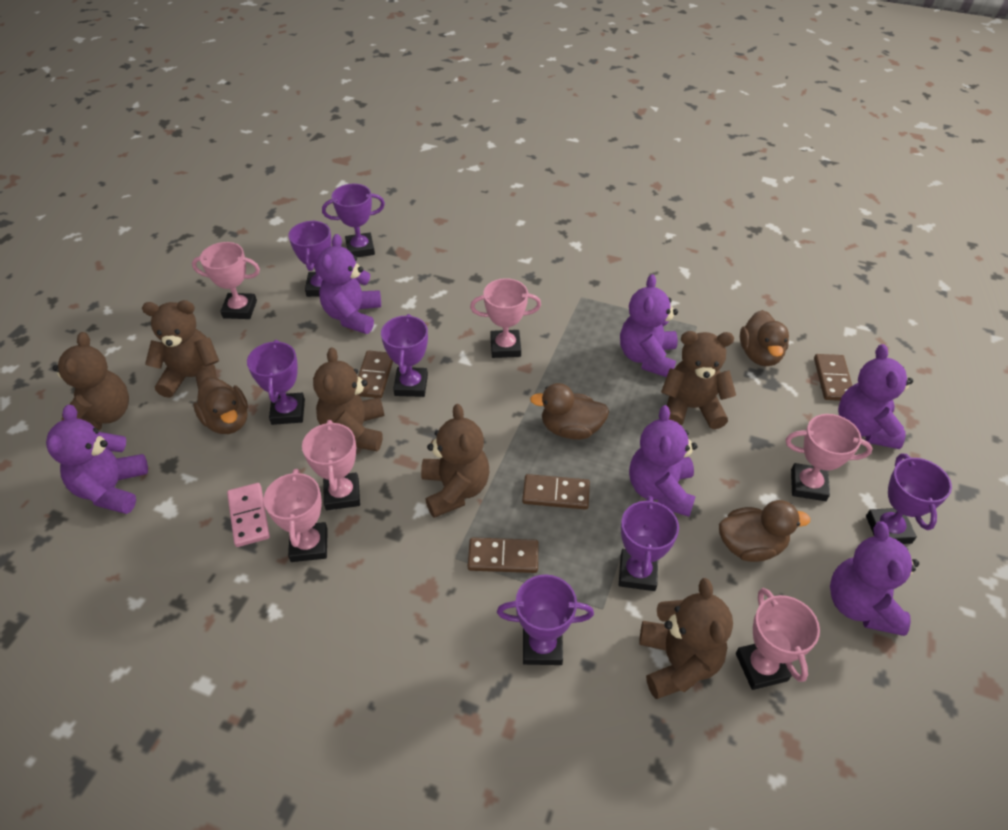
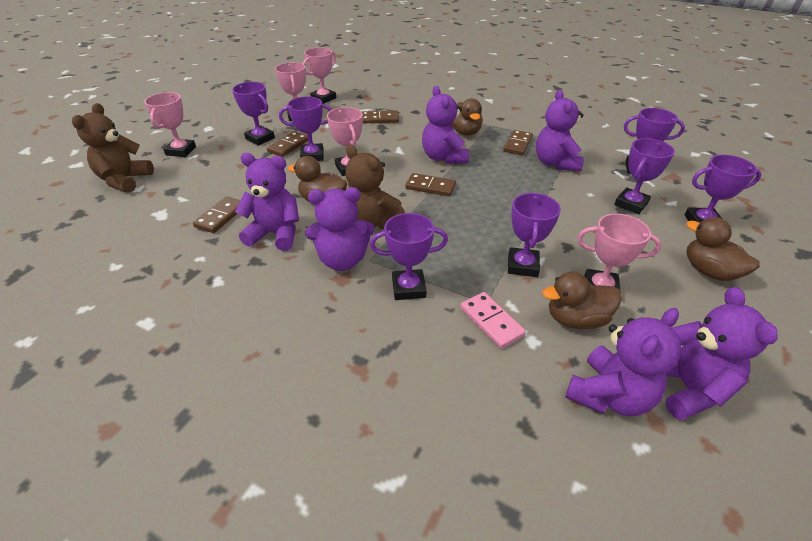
brown domino: 4 -> 5
brown teddy bear: 6 -> 2
pink trophy: 6 -> 5

